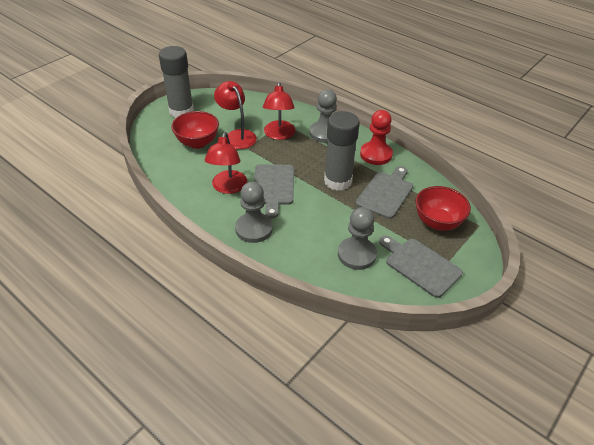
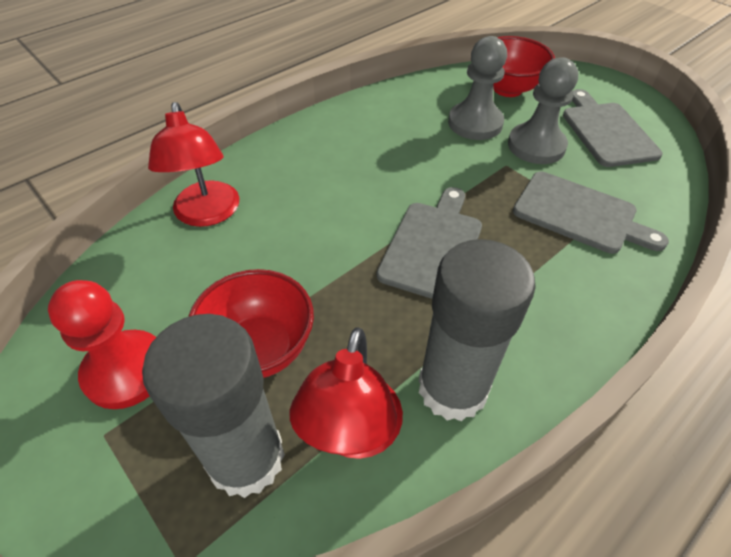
grey pawn: 3 -> 2
red lamp: 3 -> 2

